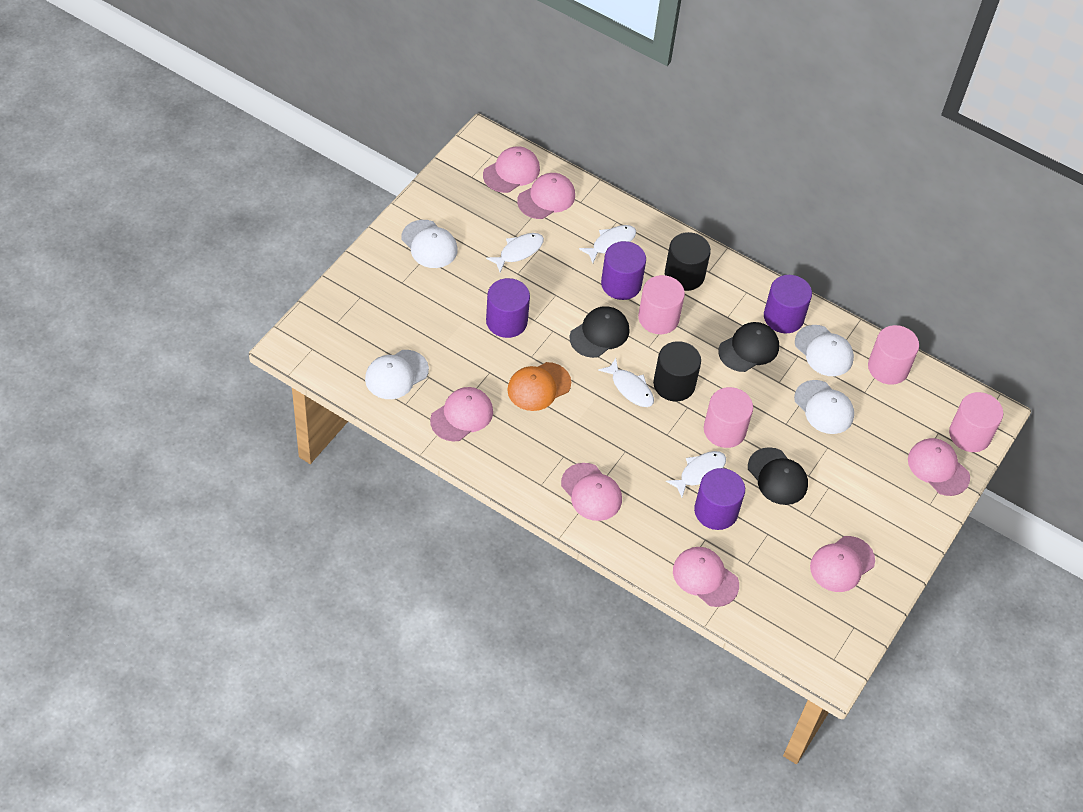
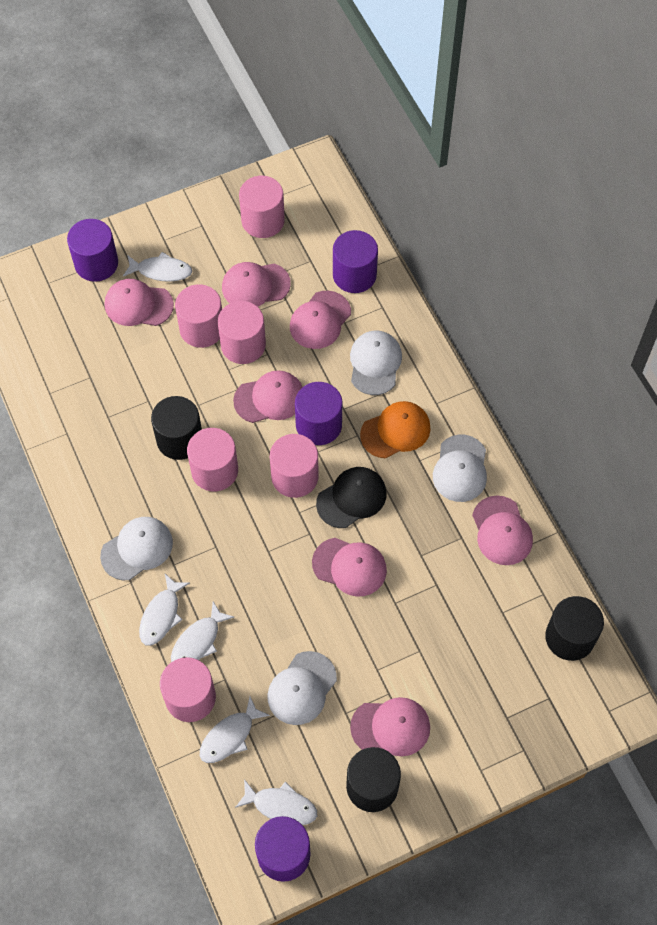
black cap: 3 -> 1
black cylinder: 2 -> 3
pink cylinder: 4 -> 6
white fish: 4 -> 5

